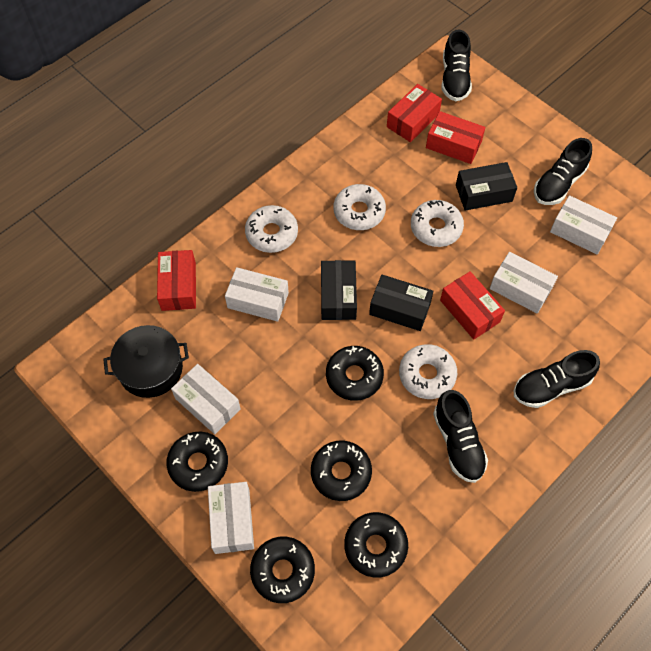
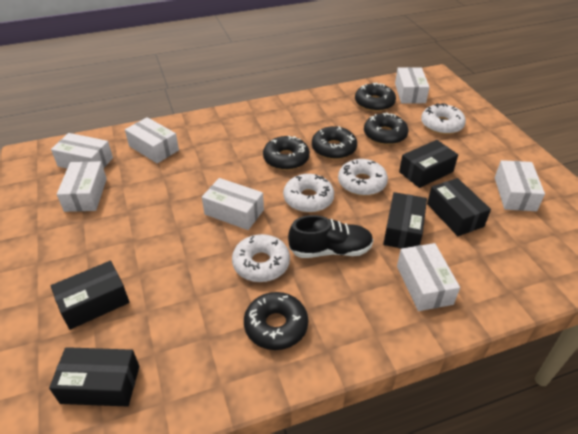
black box: 3 -> 5
black pot: 1 -> 0
black shoe: 4 -> 1
red box: 4 -> 0
white box: 5 -> 7

